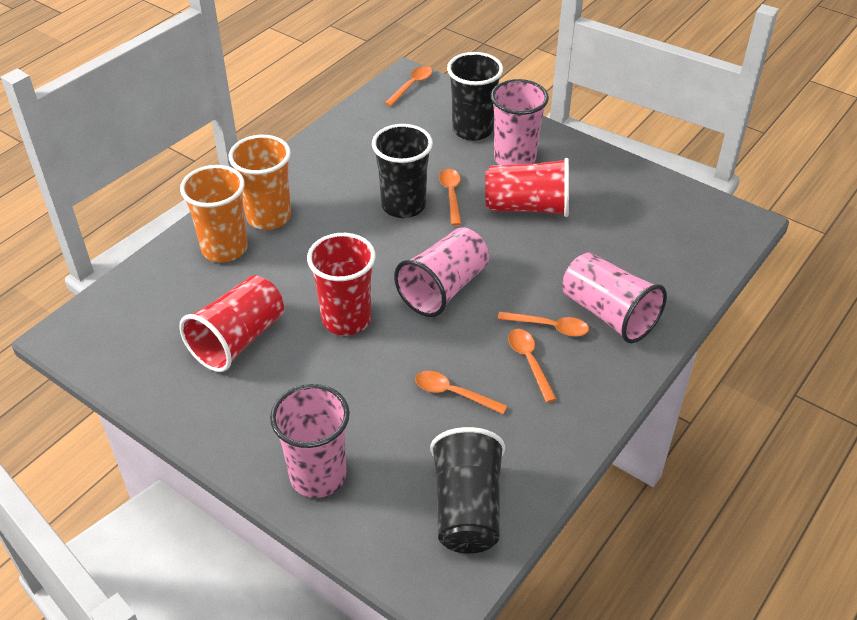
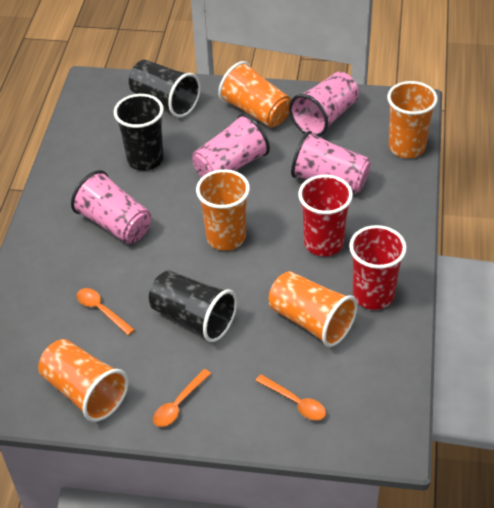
orange cup: 2 -> 5
orange spoon: 5 -> 3
red cup: 3 -> 2

